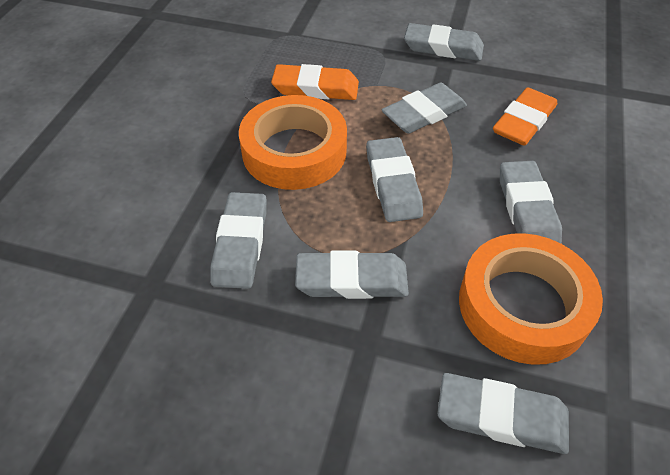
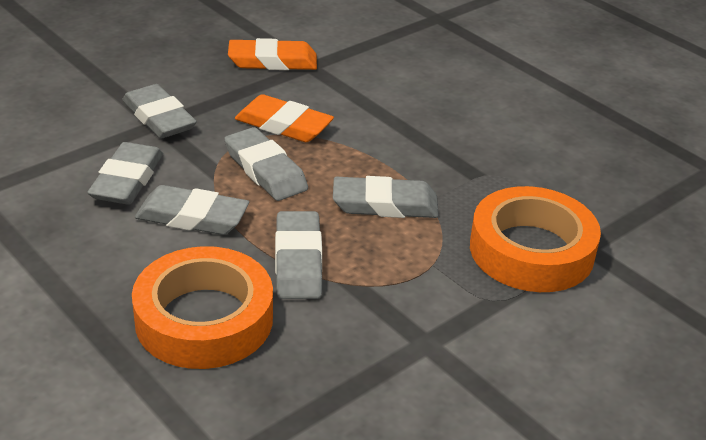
grey eraser: 7 -> 6

